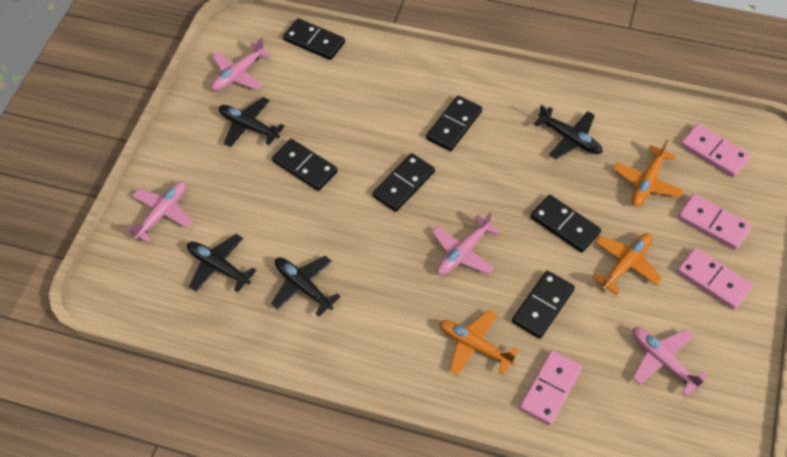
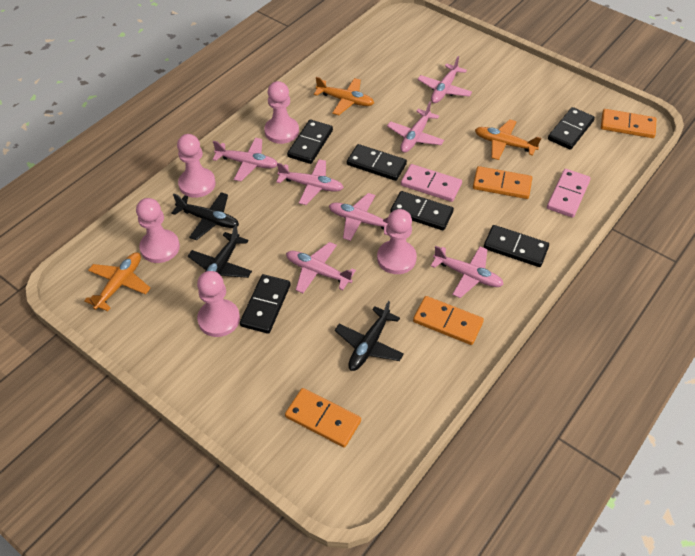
black plane: 4 -> 3
orange domino: 0 -> 4
pink domino: 4 -> 2
pink pawn: 0 -> 5
pink plane: 4 -> 7

